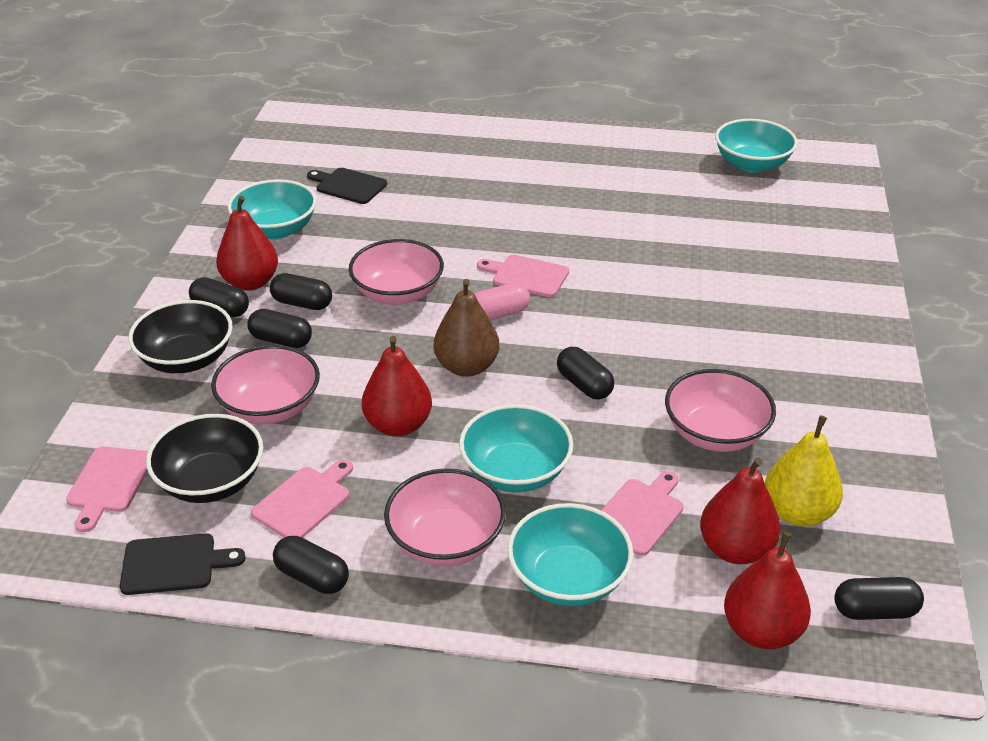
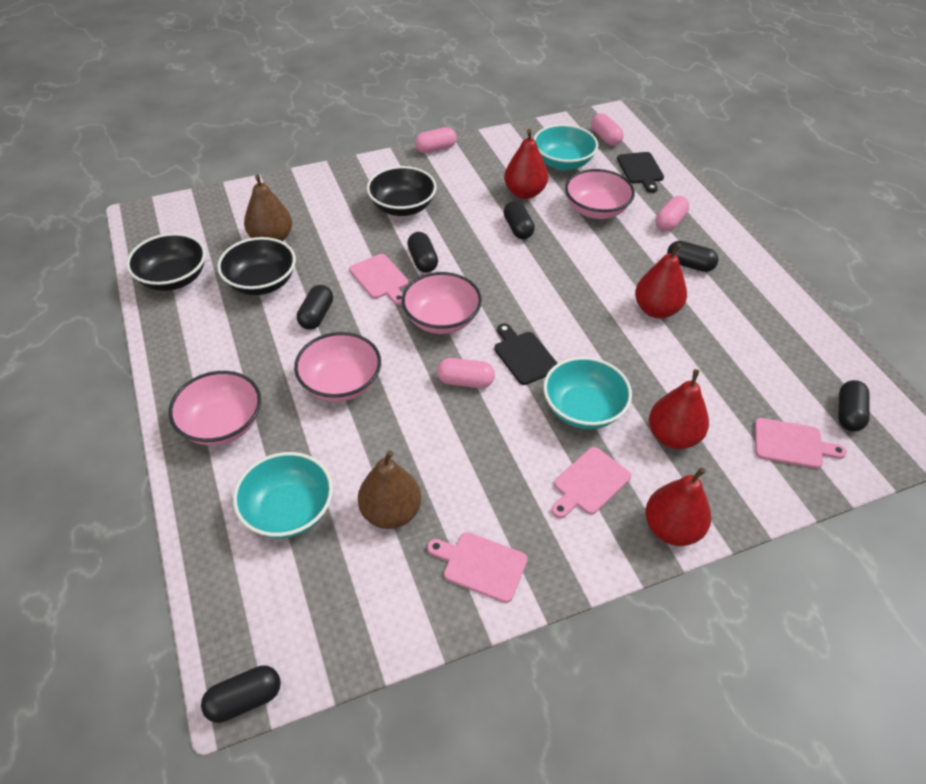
black bowl: 2 -> 3
brown pear: 1 -> 2
pink capsule: 1 -> 4
turquoise bowl: 4 -> 3
yellow pear: 1 -> 0

